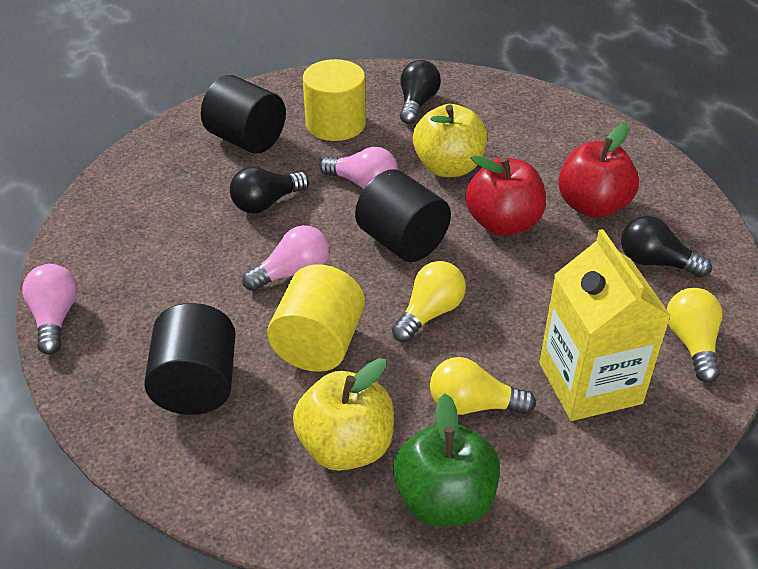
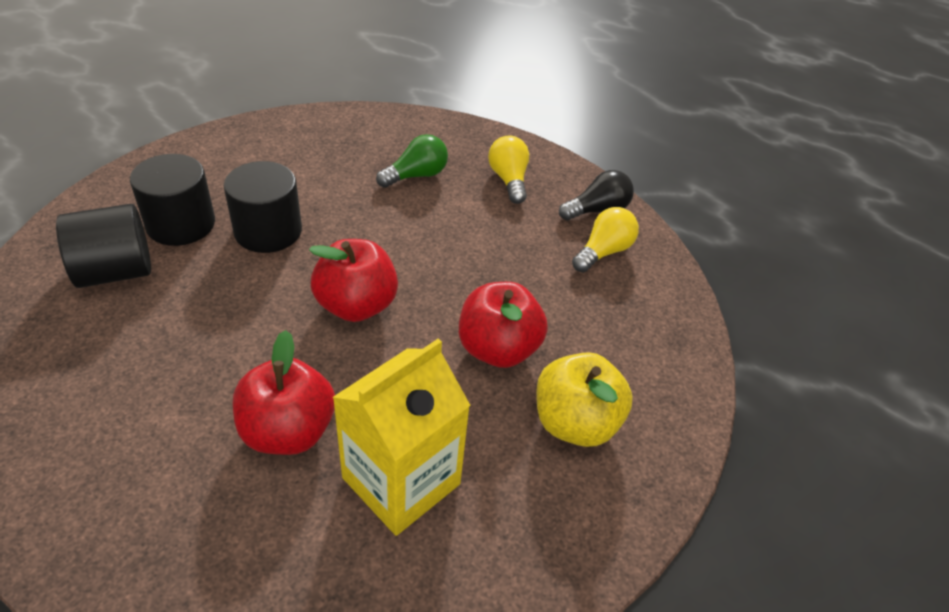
black light bulb: 3 -> 1
green apple: 1 -> 0
green light bulb: 0 -> 1
pink light bulb: 3 -> 0
red apple: 2 -> 3
yellow apple: 2 -> 1
yellow cylinder: 2 -> 0
yellow light bulb: 3 -> 2

